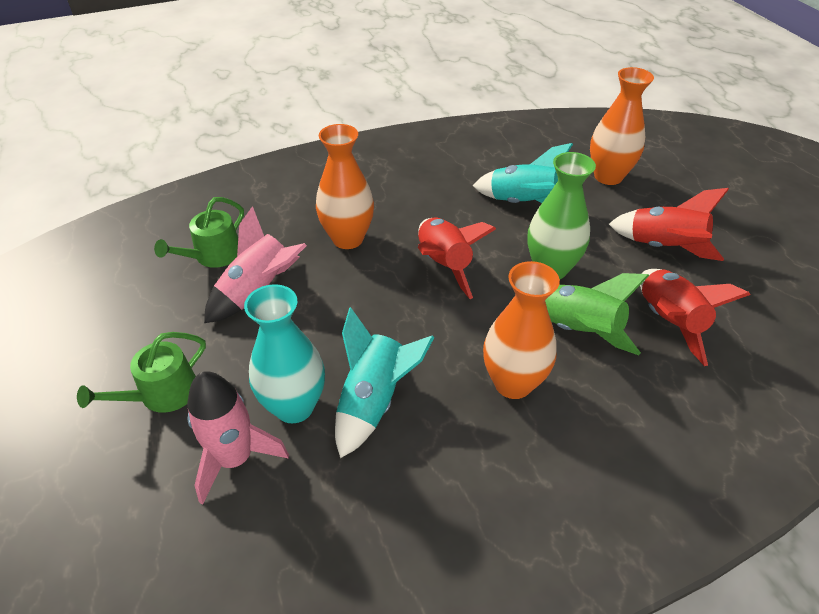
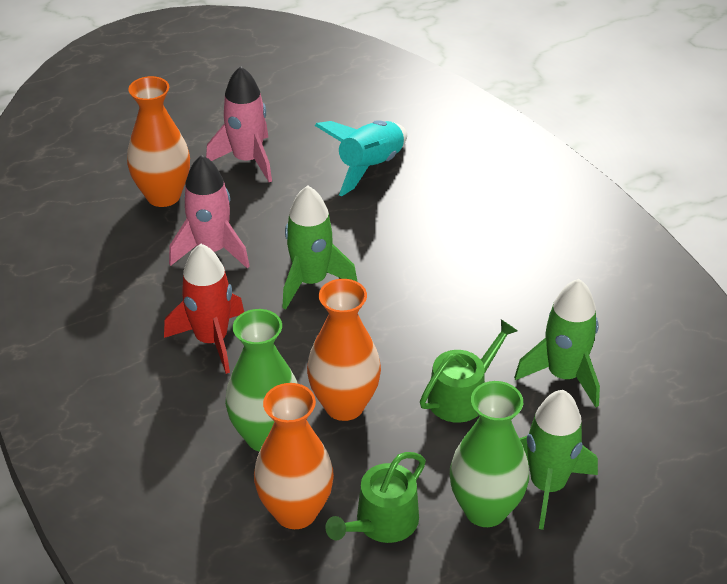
green rocket: 1 -> 3
green vase: 1 -> 2
red rocket: 3 -> 1
turquoise rocket: 2 -> 1
turquoise vase: 1 -> 0

